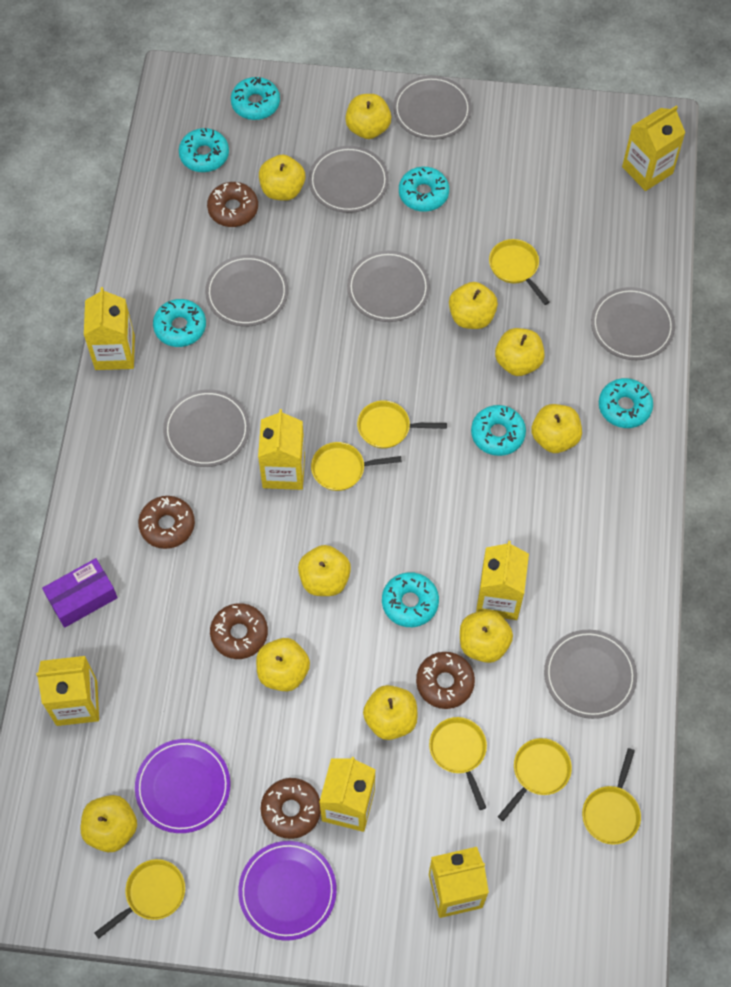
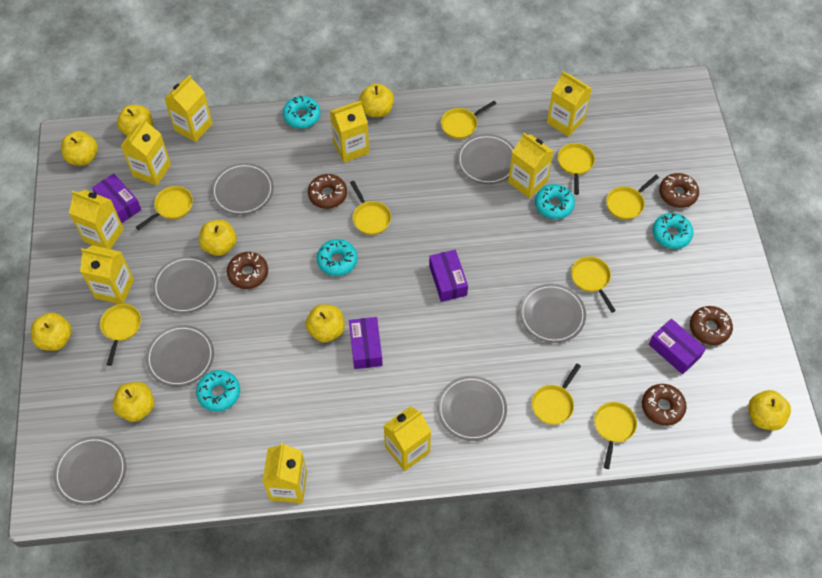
purple box: 1 -> 4
purple plate: 2 -> 0
turquoise donut: 7 -> 5
yellow apple: 10 -> 8
yellow carton: 7 -> 9
yellow pan: 7 -> 9

